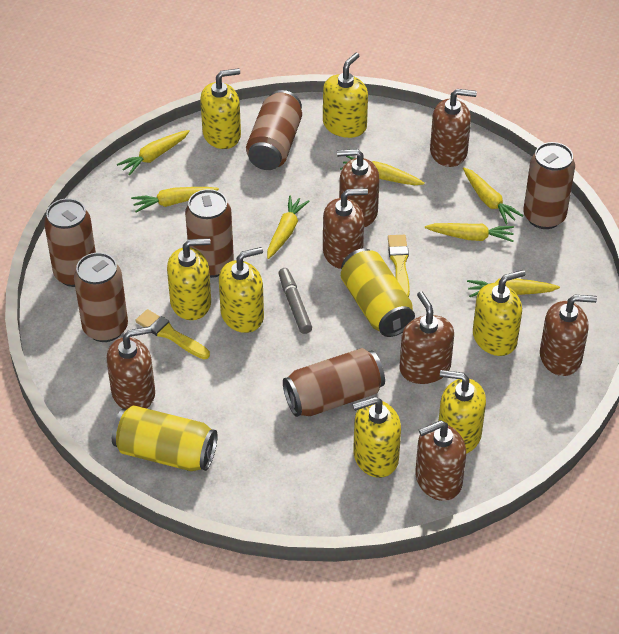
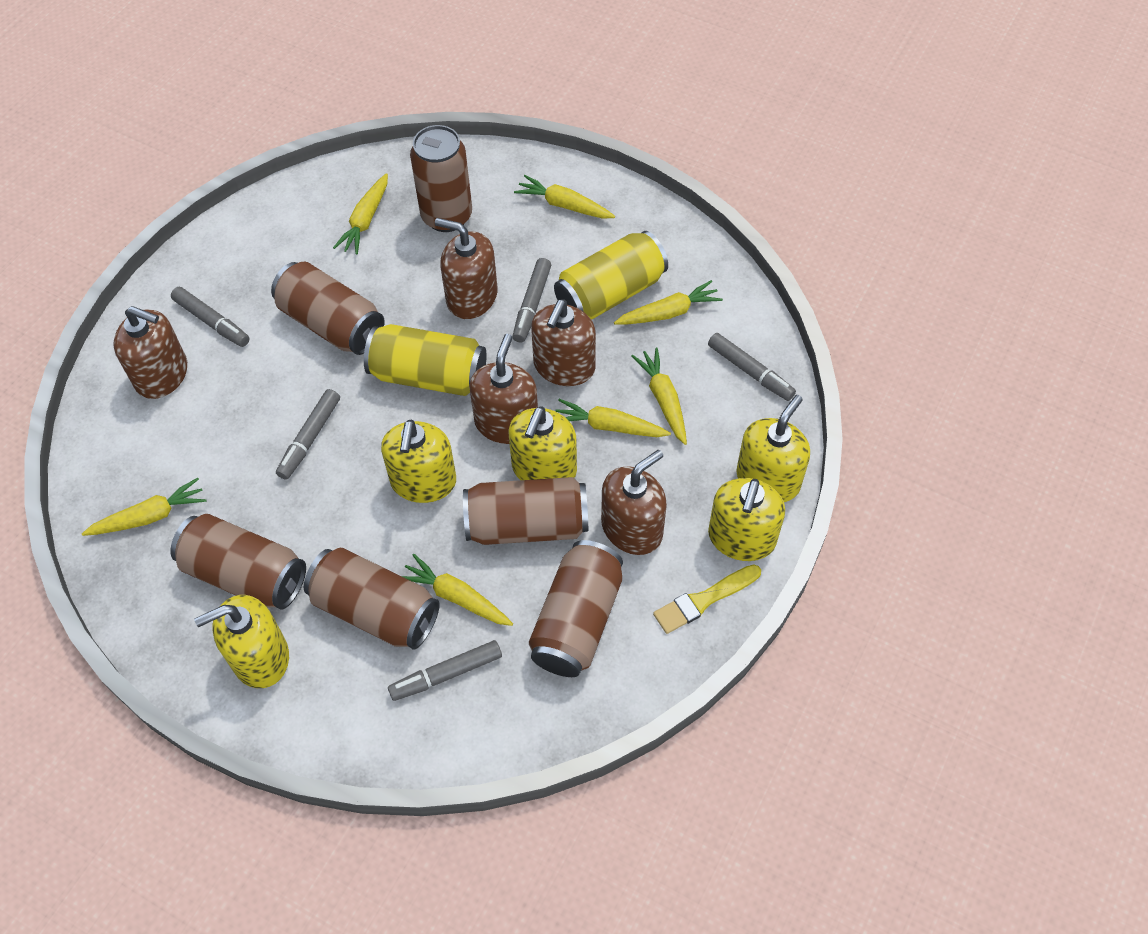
brown soap dispenser: 7 -> 5
grey marker: 1 -> 5
yellow brush: 2 -> 1
yellow soap dispenser: 7 -> 5

